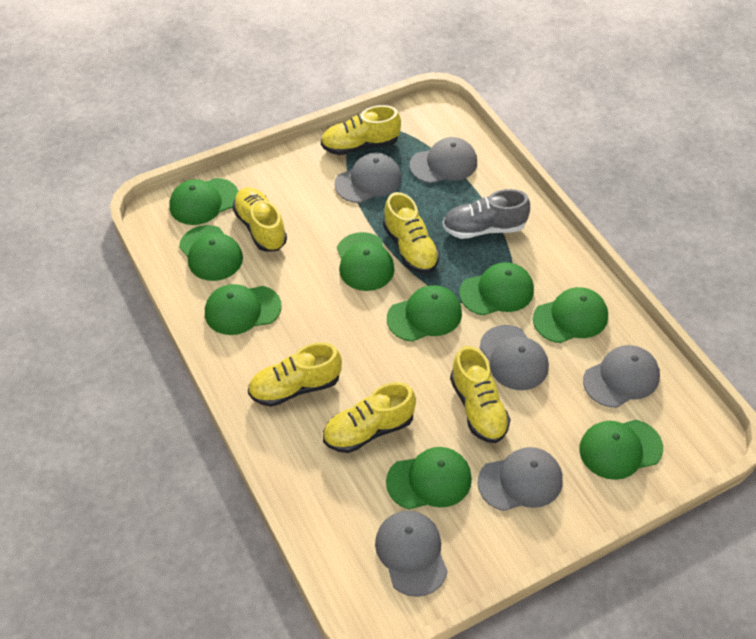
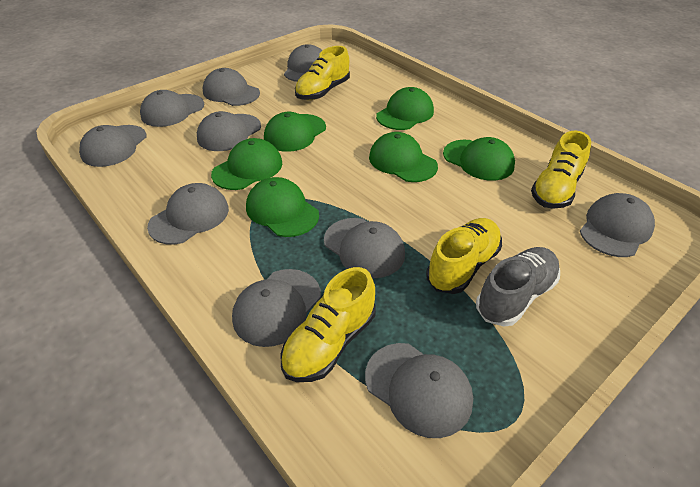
green cap: 9 -> 6
grey cap: 6 -> 10
yellow shoe: 6 -> 4

